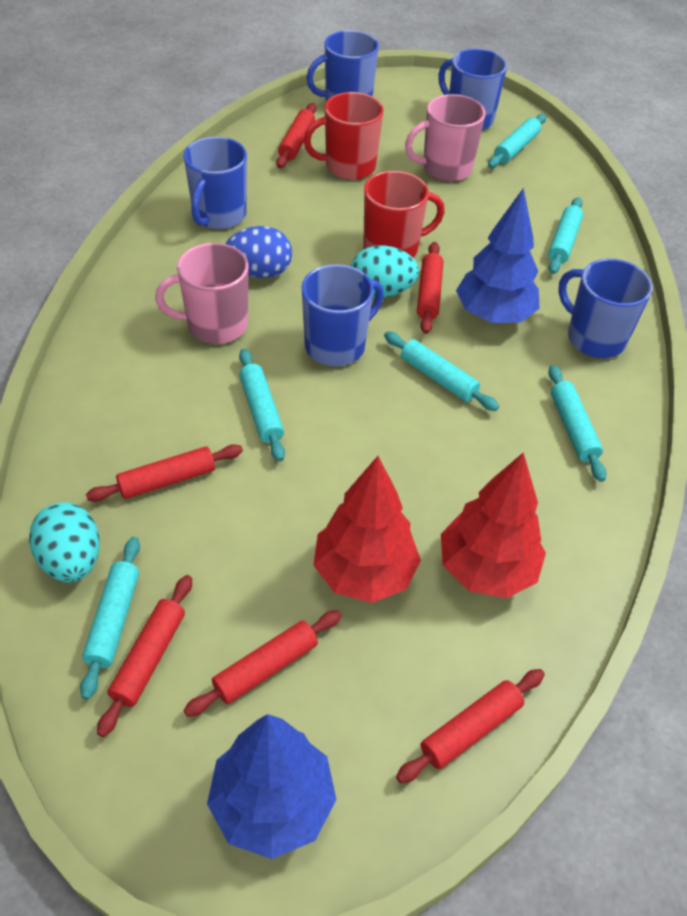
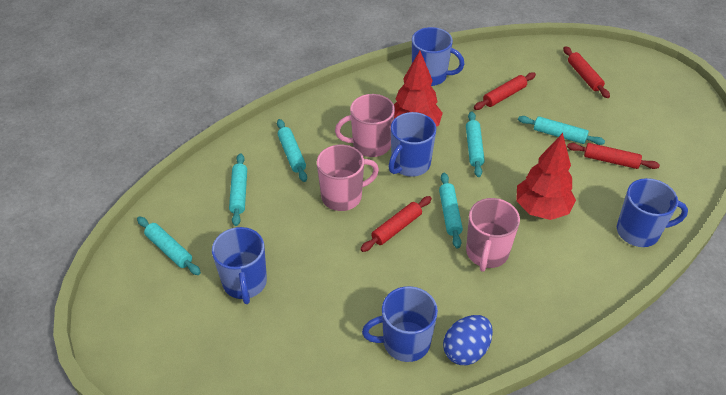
blue tree: 2 -> 0
pink mug: 2 -> 3
red mug: 2 -> 0
red rolling pin: 6 -> 4
turquoise egg: 2 -> 0

